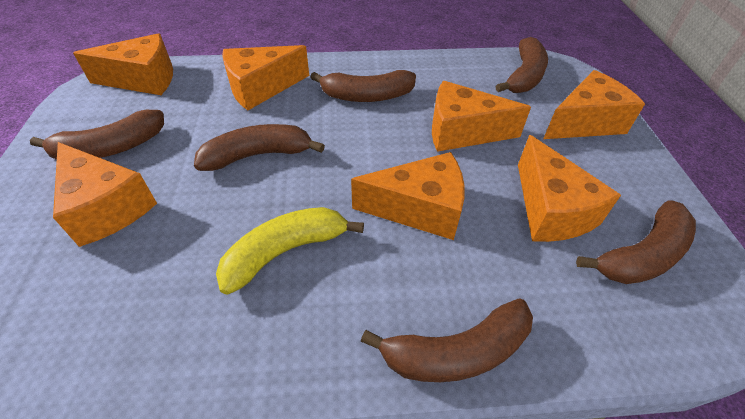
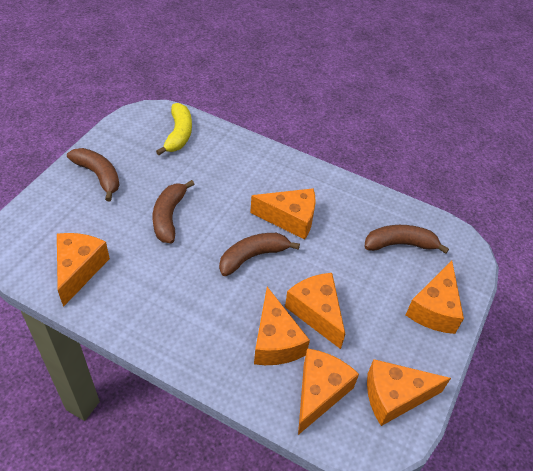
brown banana: 6 -> 4

